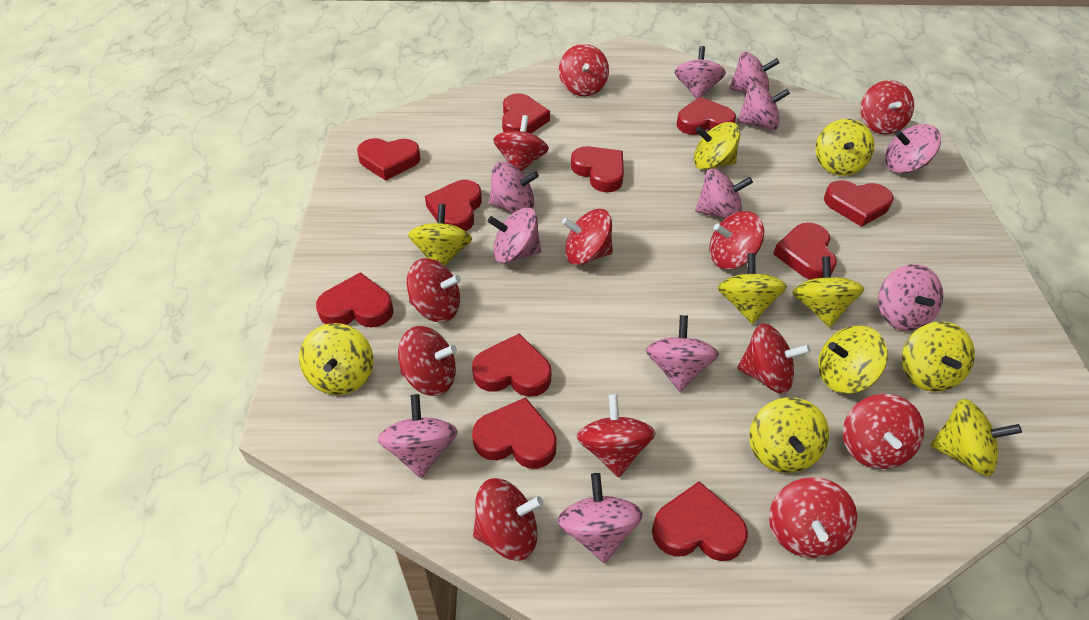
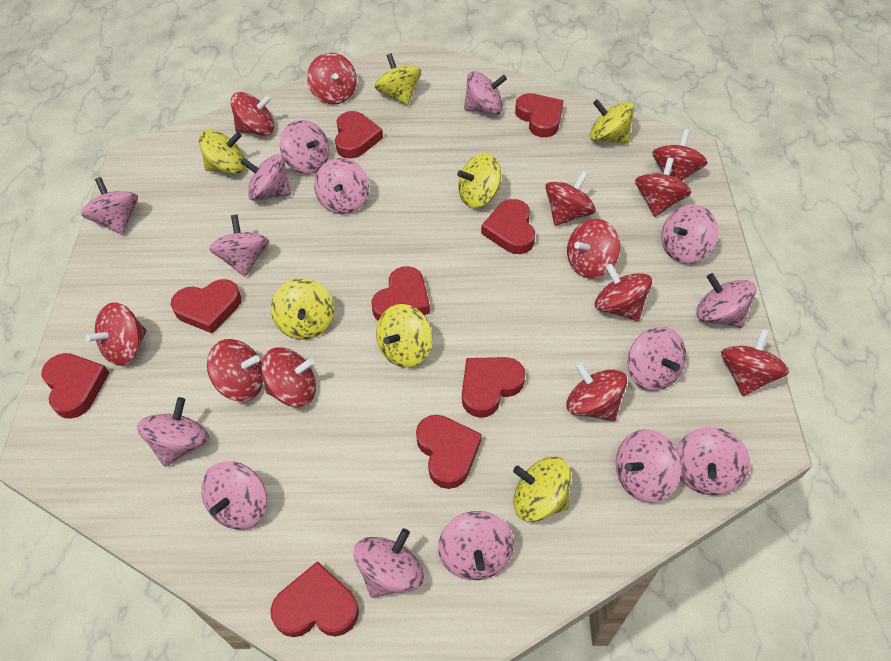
pink spinning top: 11 -> 15
red heart: 11 -> 9
yellow spinning top: 10 -> 7

